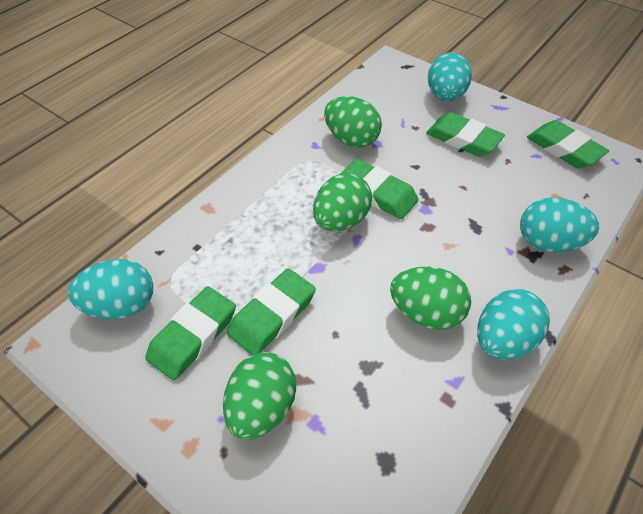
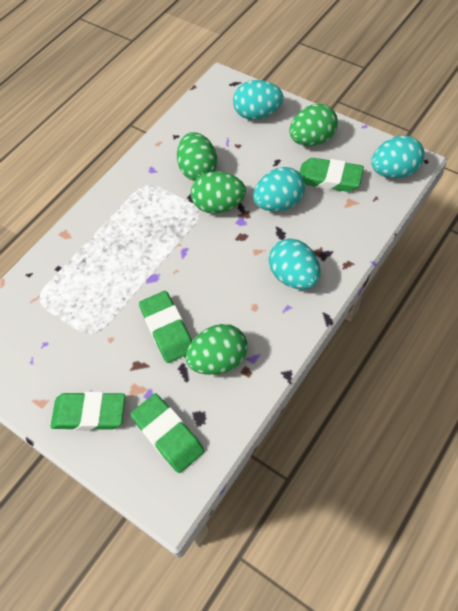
green eraser: 5 -> 4

